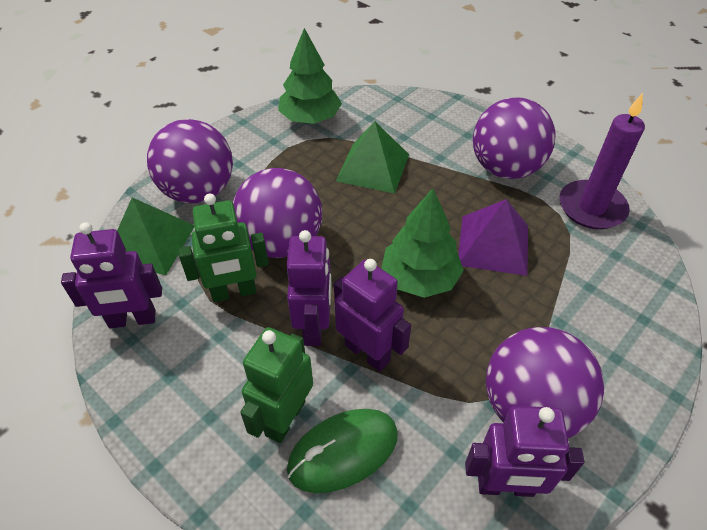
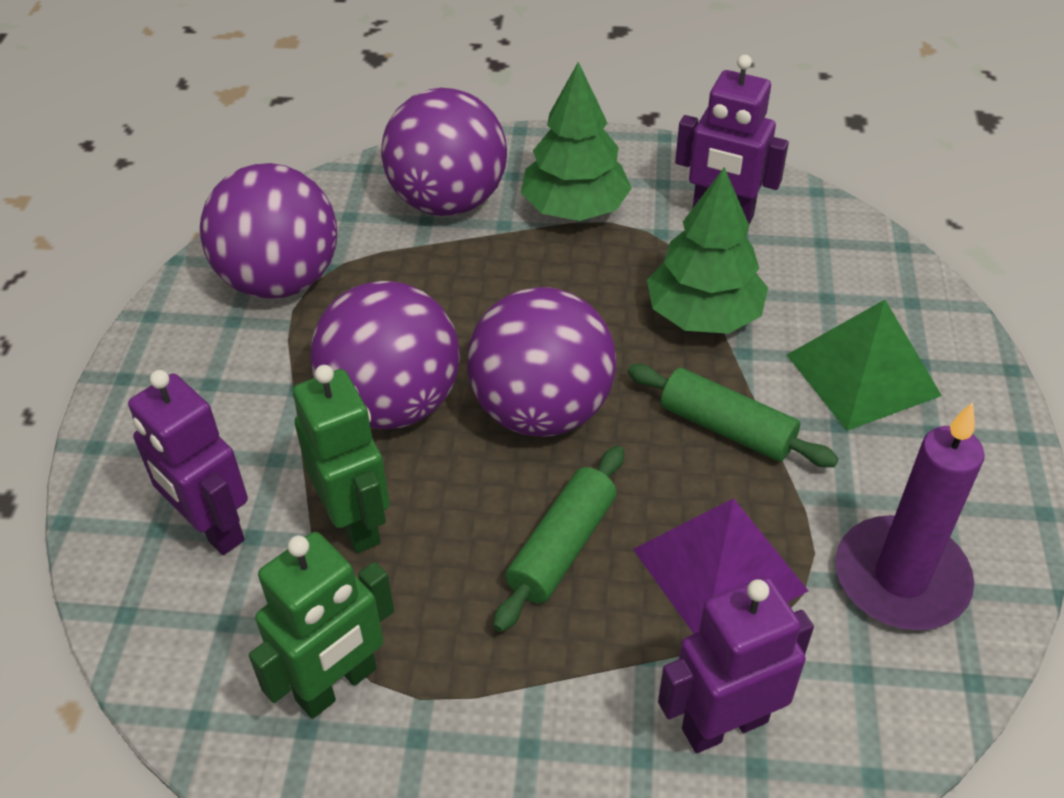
green mouse: 1 -> 0
green pyramid: 2 -> 1
green rolling pin: 0 -> 2
purple robot: 4 -> 3

